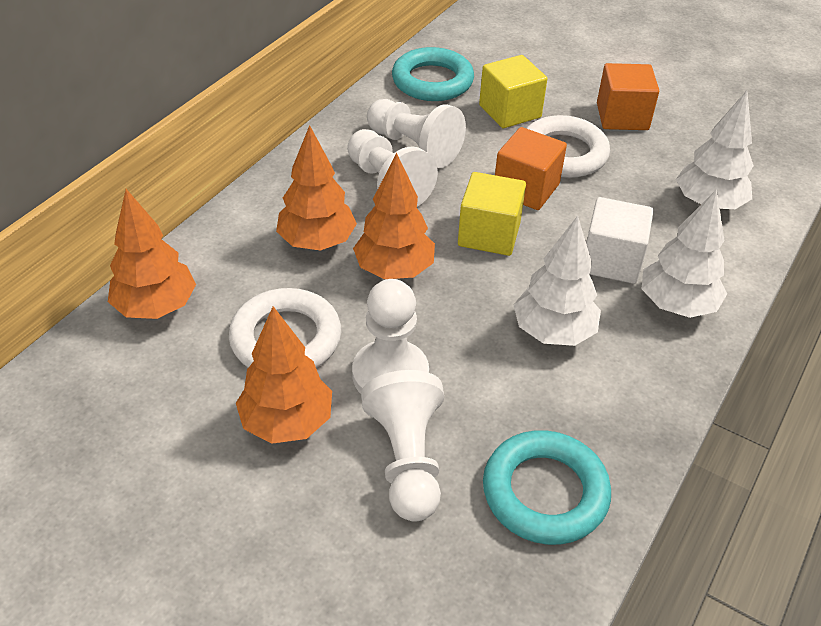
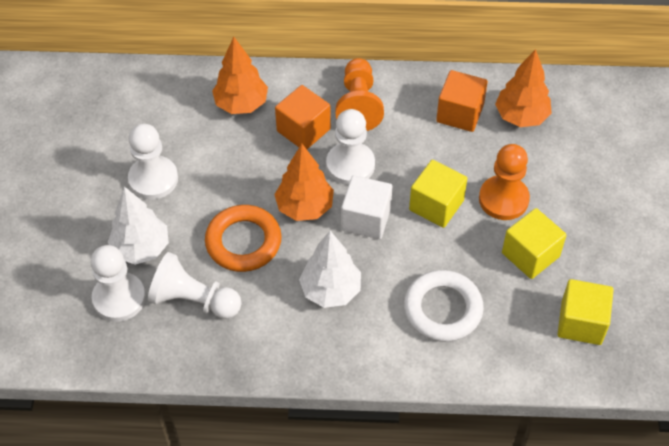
orange pawn: 0 -> 2
orange ring: 0 -> 1
orange tree: 4 -> 3
turquoise ring: 2 -> 0
white ring: 2 -> 1
white tree: 3 -> 2
yellow cube: 2 -> 3

